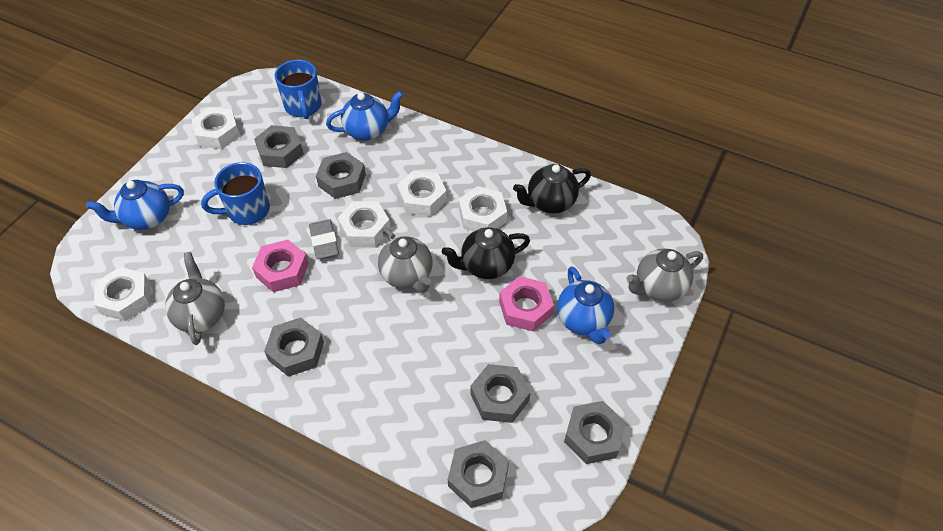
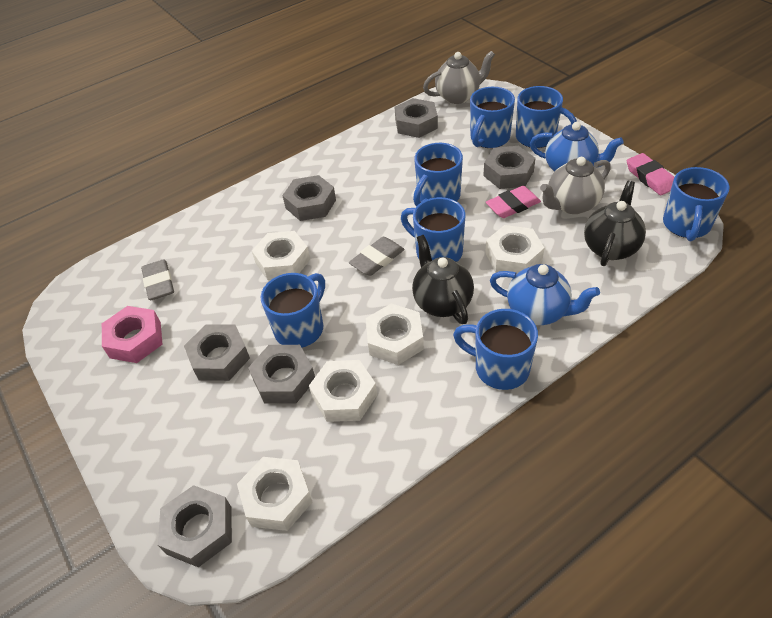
blue mug: 2 -> 7
blue teapot: 3 -> 2
grey eraser: 1 -> 2
grey teapot: 3 -> 2
pink eraser: 0 -> 2
pink nut: 2 -> 1

